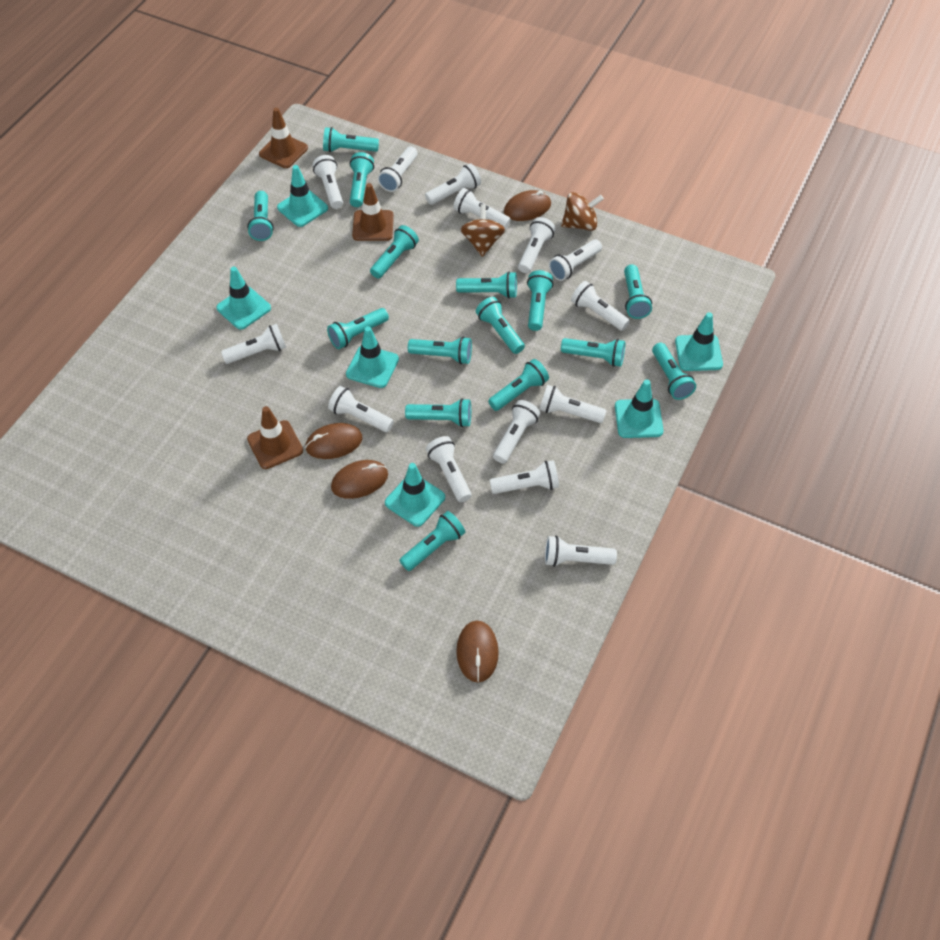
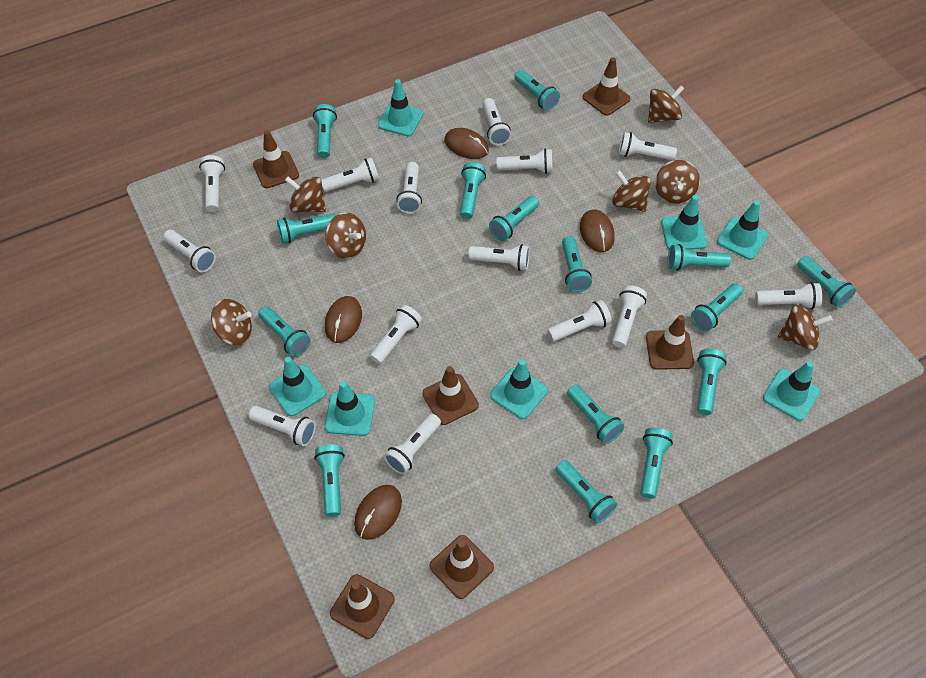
brown spinning top: 2 -> 7
brown traffic cone: 3 -> 6
turquoise traffic cone: 6 -> 7

